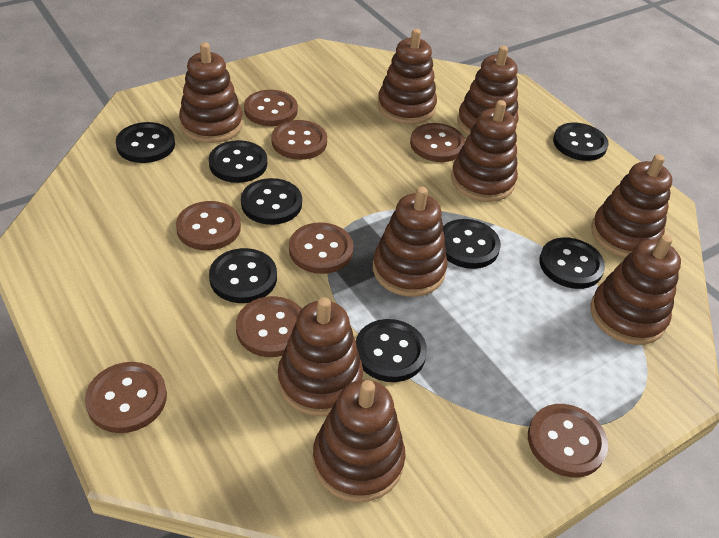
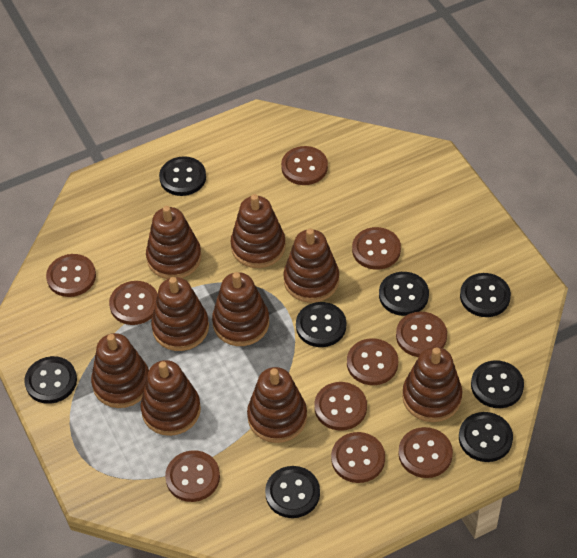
brown button: 8 -> 10

